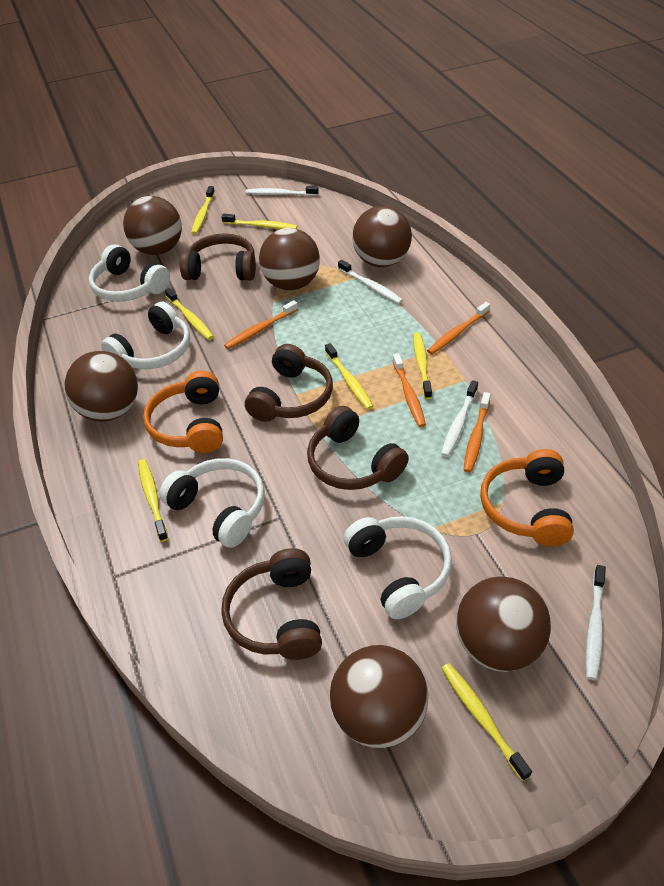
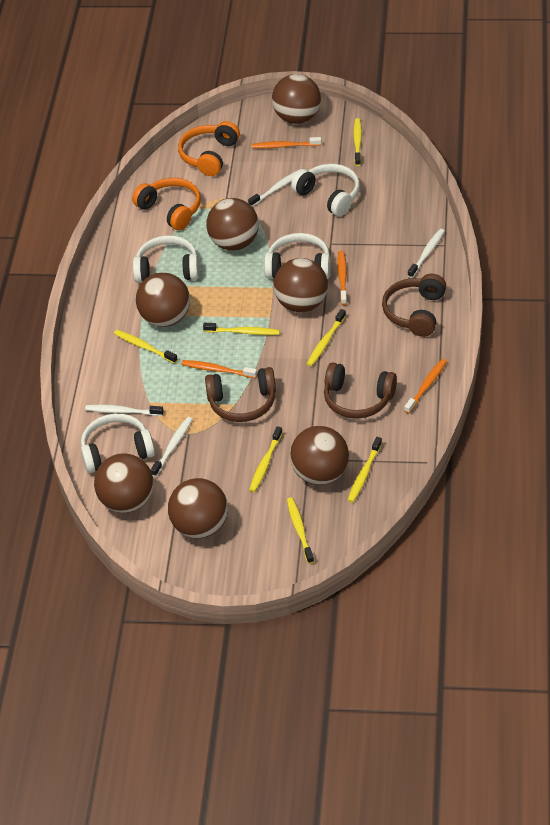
brown ball: 6 -> 7
brown headphones: 4 -> 3

